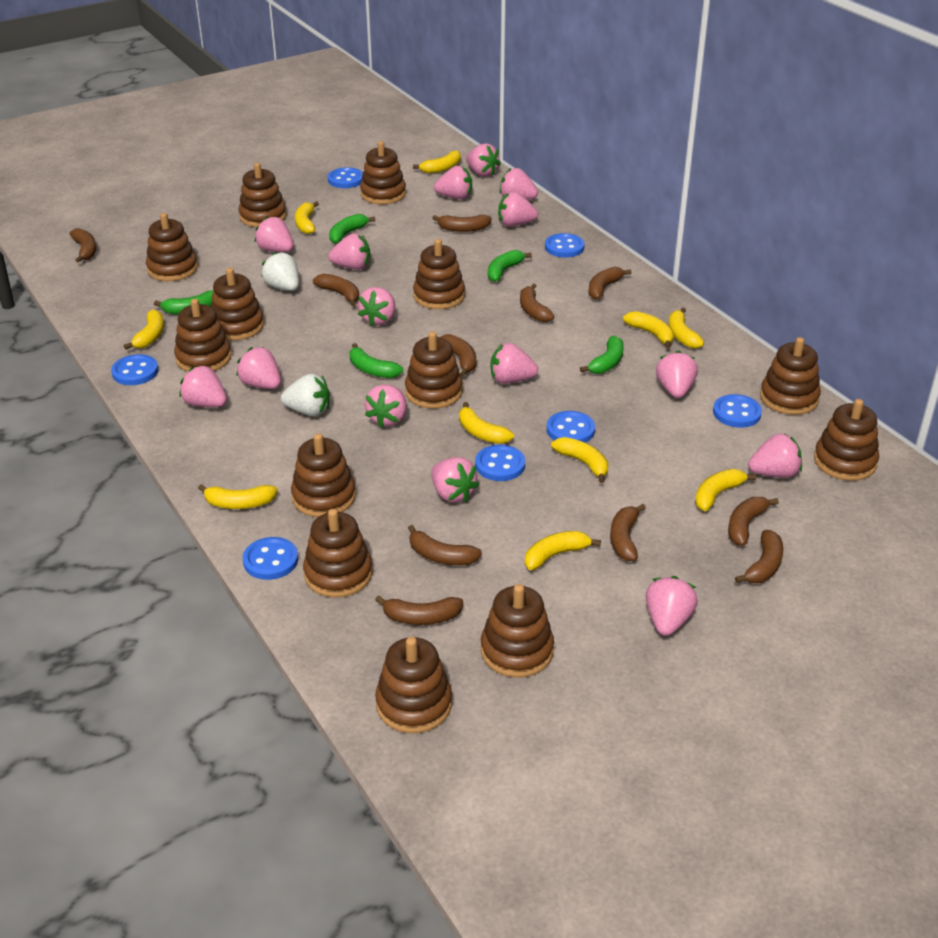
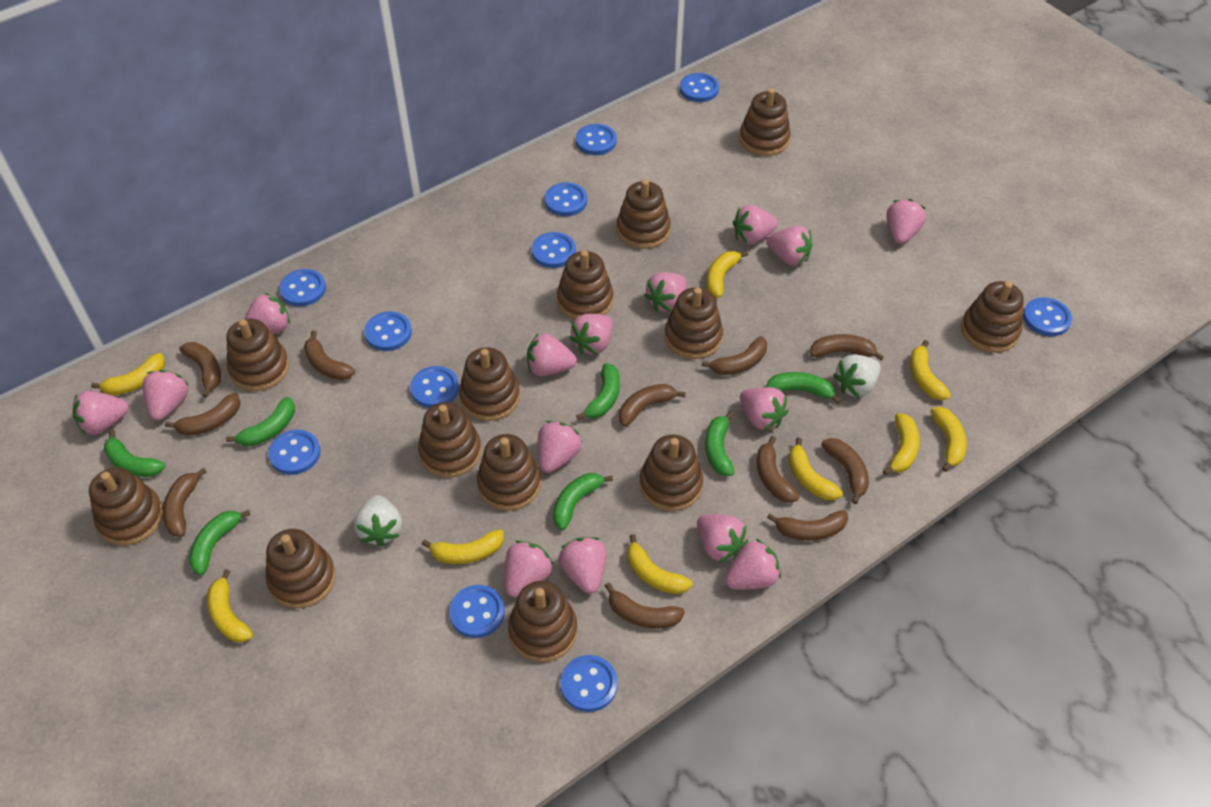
blue button: 7 -> 11
green banana: 5 -> 7
yellow banana: 10 -> 9

